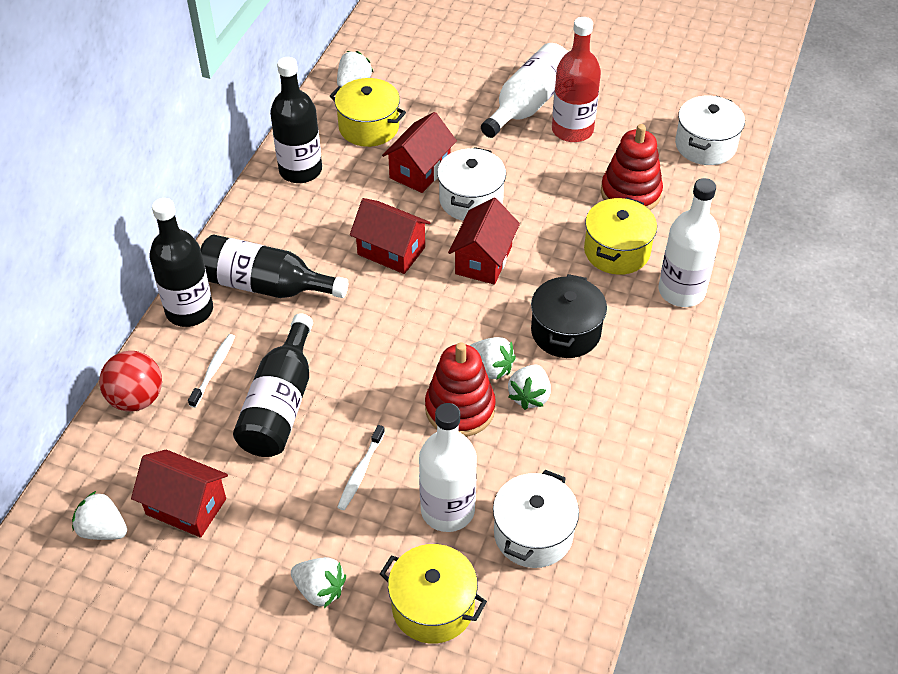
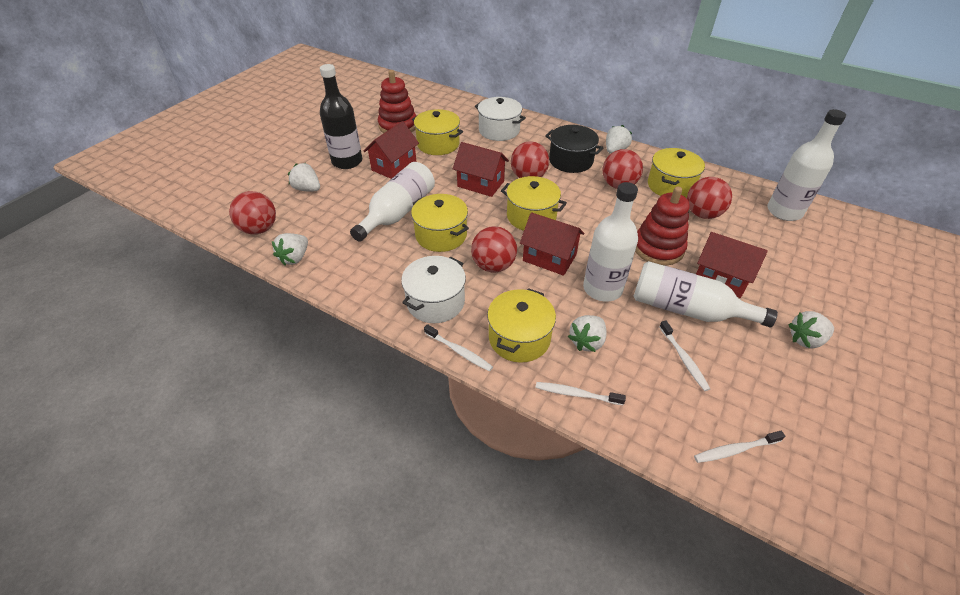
black bottle: 4 -> 1
red ball: 1 -> 5
red bottle: 1 -> 0
white bottle: 3 -> 4
white pot: 3 -> 2
white toothbrush: 2 -> 4
yellow pot: 3 -> 5

